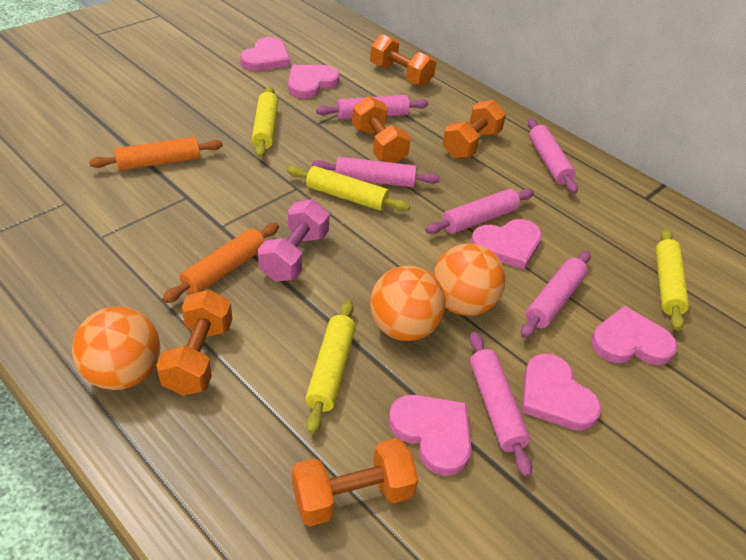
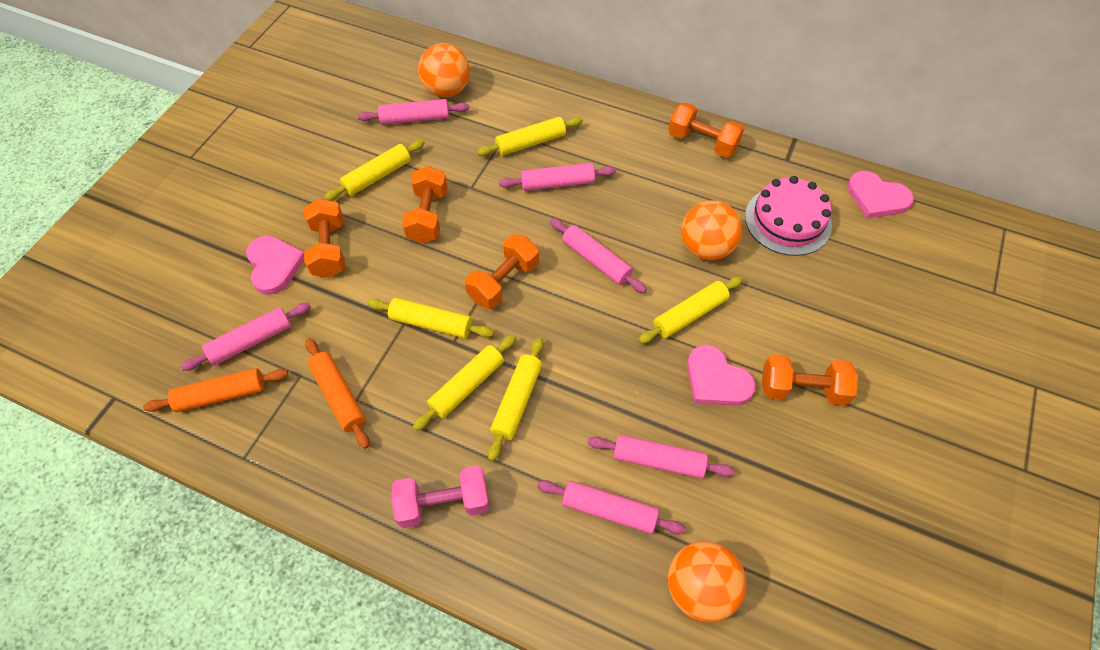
pink cake: 0 -> 1
pink heart: 6 -> 3
yellow rolling pin: 4 -> 6

